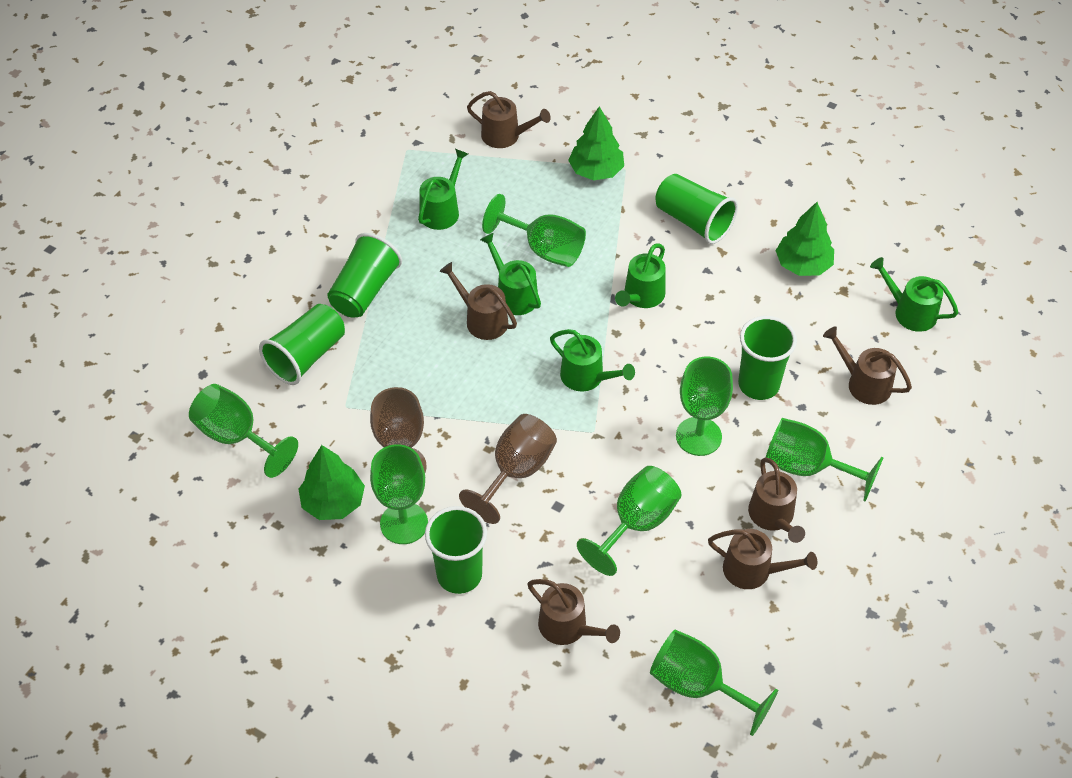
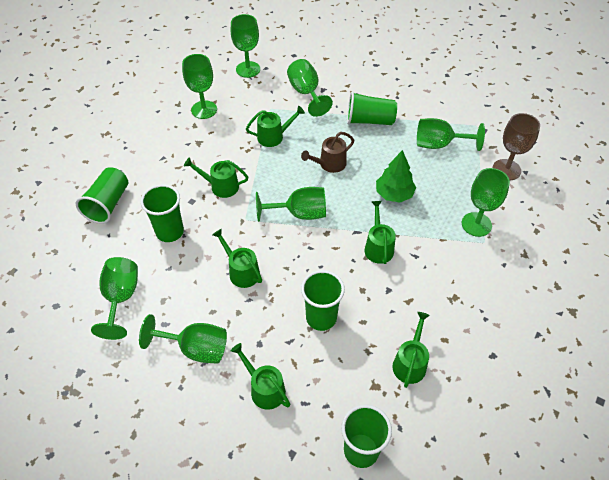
brown goblet: 2 -> 1
brown watering can: 6 -> 1
green goblet: 7 -> 8
green tree: 3 -> 1
green watering can: 5 -> 6

